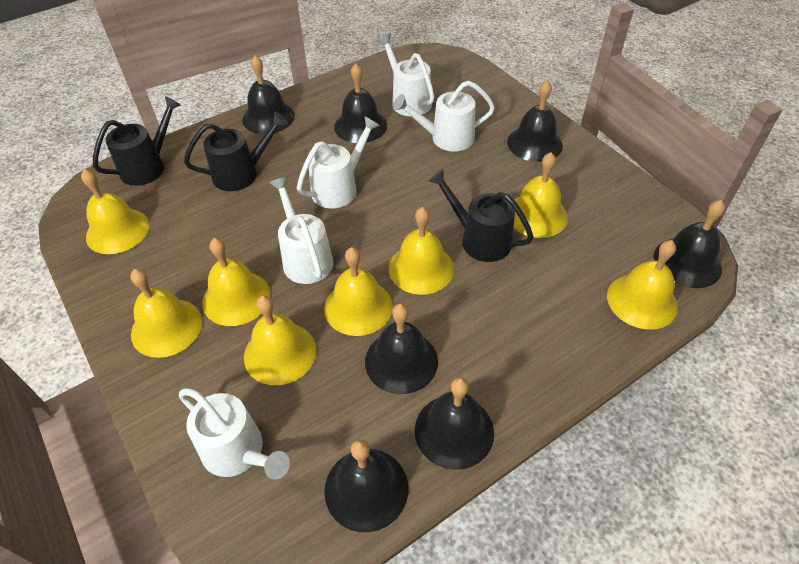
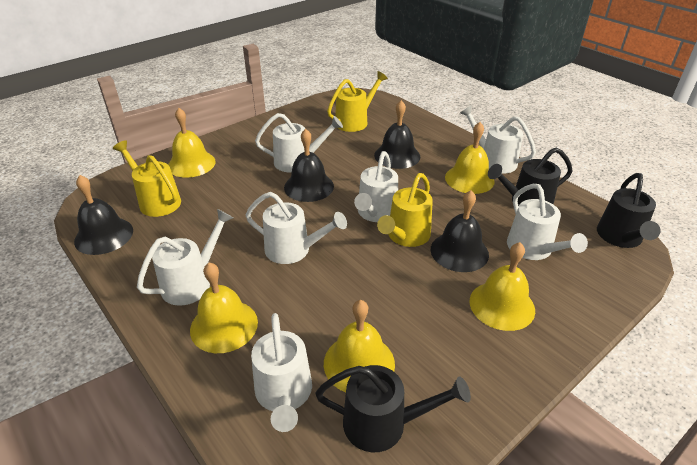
black bell: 7 -> 4
white watering can: 5 -> 7
yellow bell: 8 -> 5
yellow watering can: 0 -> 3

